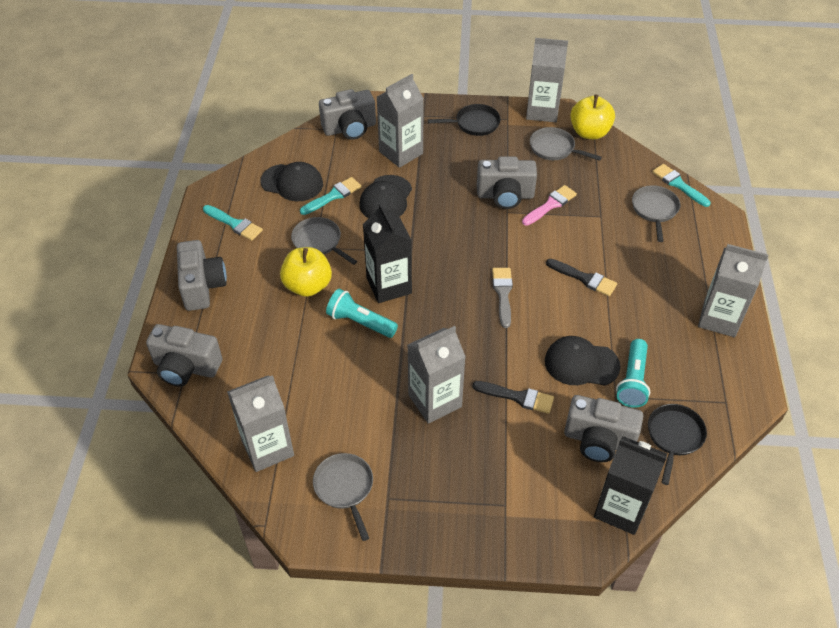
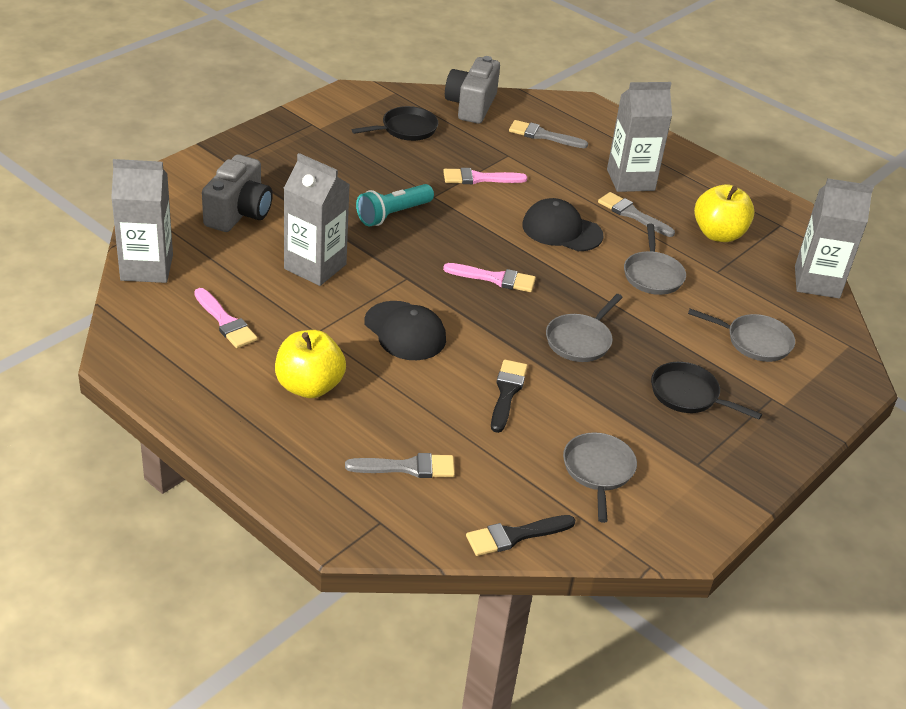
black cap: 3 -> 2
black carton: 2 -> 0
grey brush: 1 -> 3
grey camera: 5 -> 2
grey carton: 5 -> 4
pink brush: 1 -> 3
turquoise brush: 3 -> 0
turquoise flashlight: 2 -> 1

